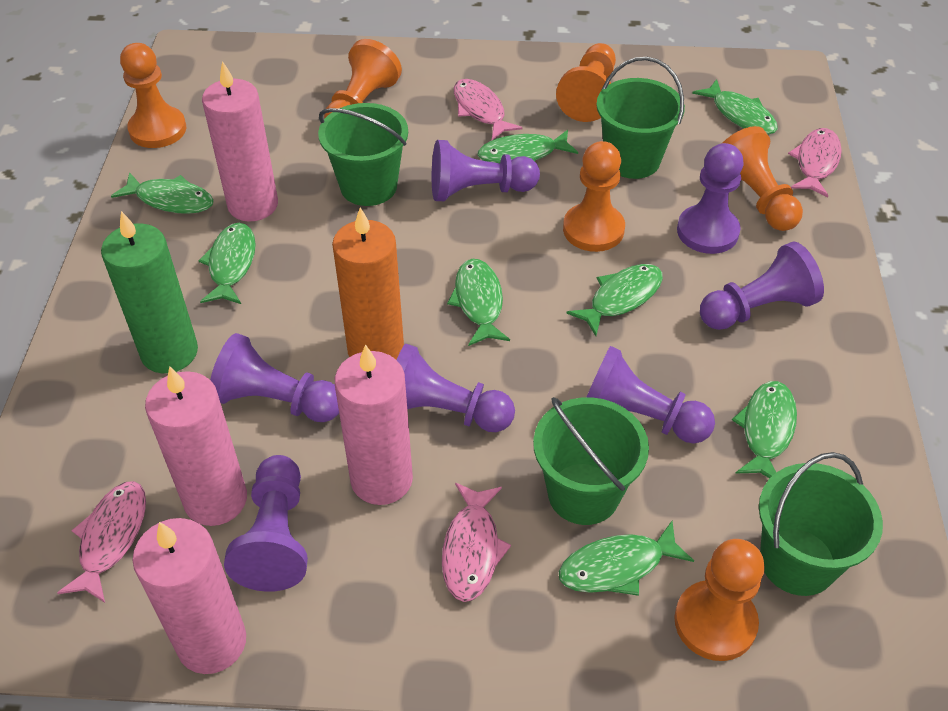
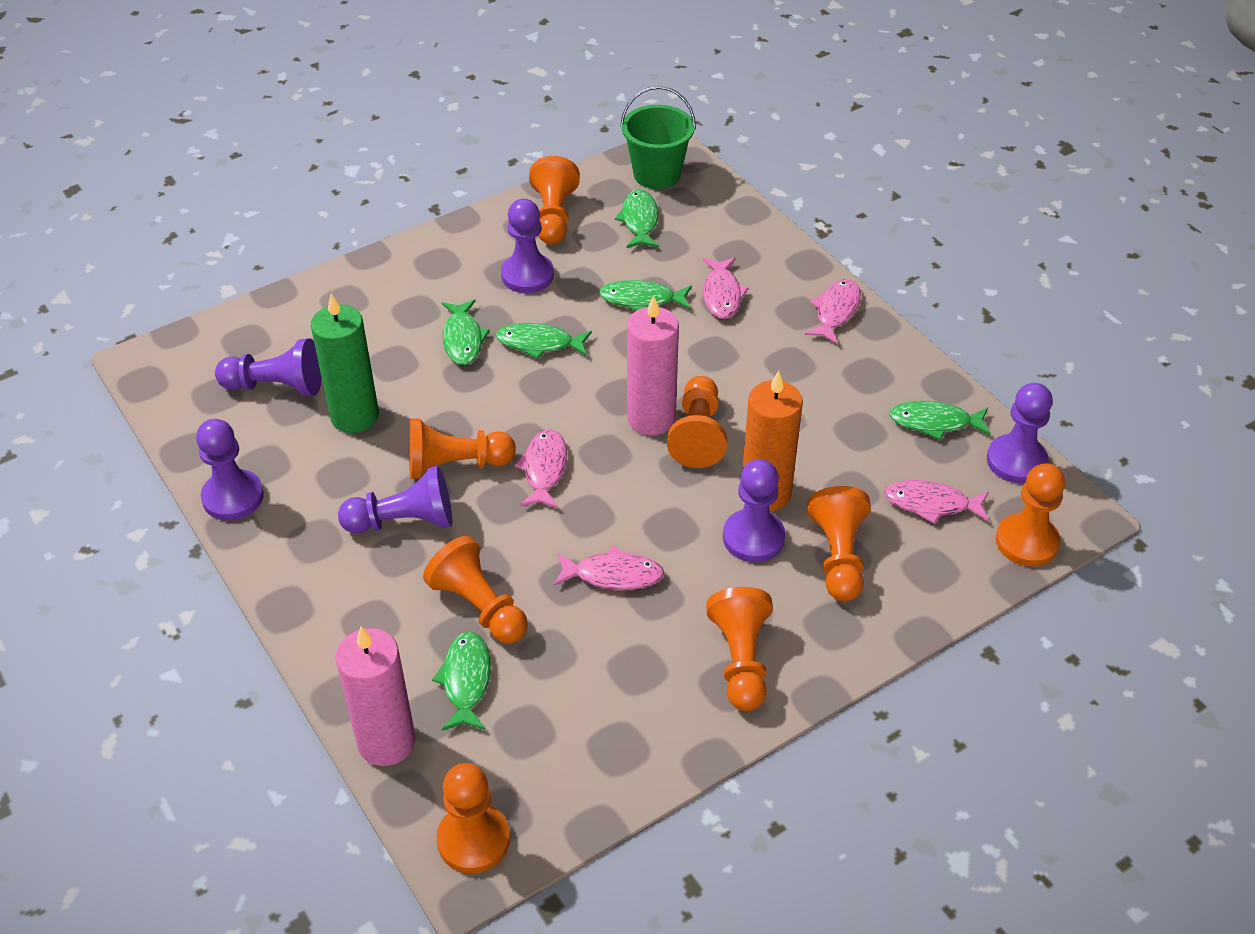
green bucket: 4 -> 1
green fish: 8 -> 6
orange pawn: 6 -> 8
pink candle: 4 -> 2
pink fish: 4 -> 5
purple pawn: 7 -> 6

